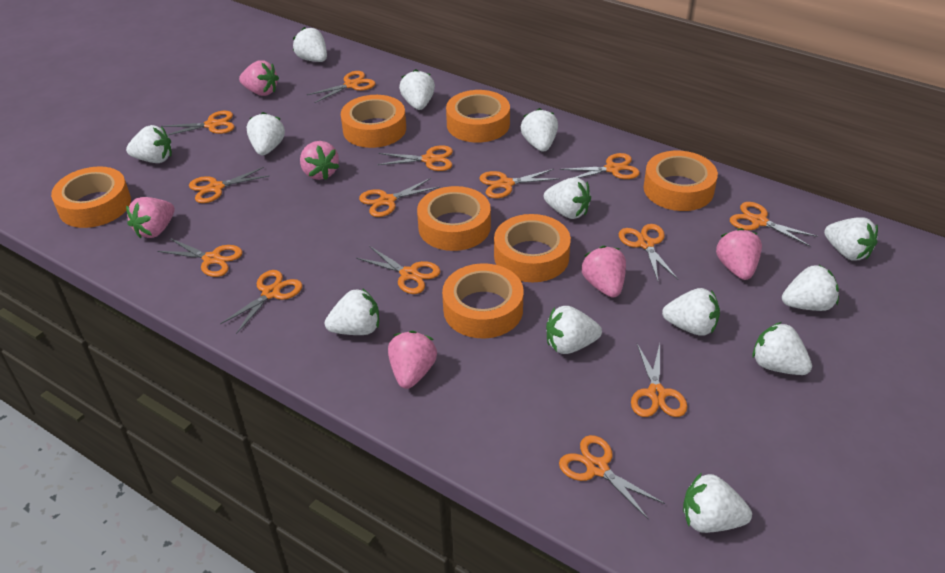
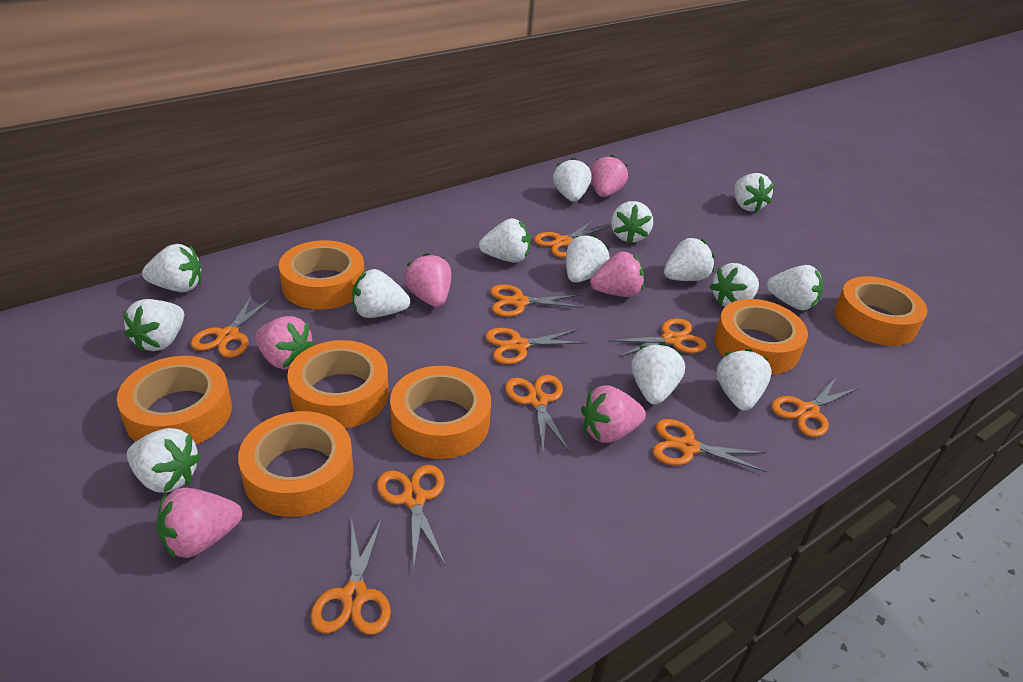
orange scissors: 14 -> 10
white strawberry: 13 -> 14

